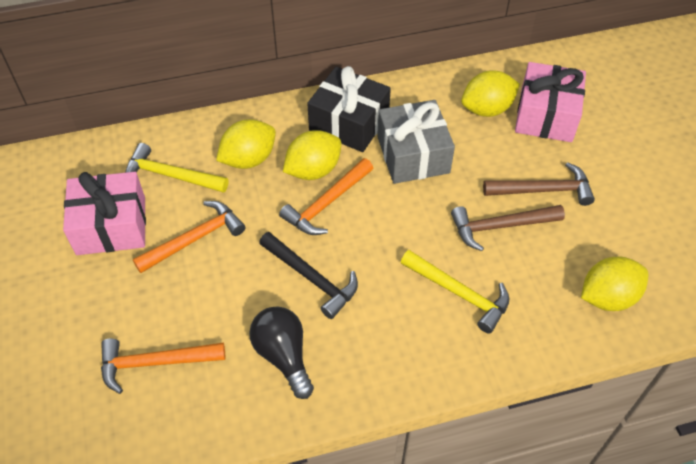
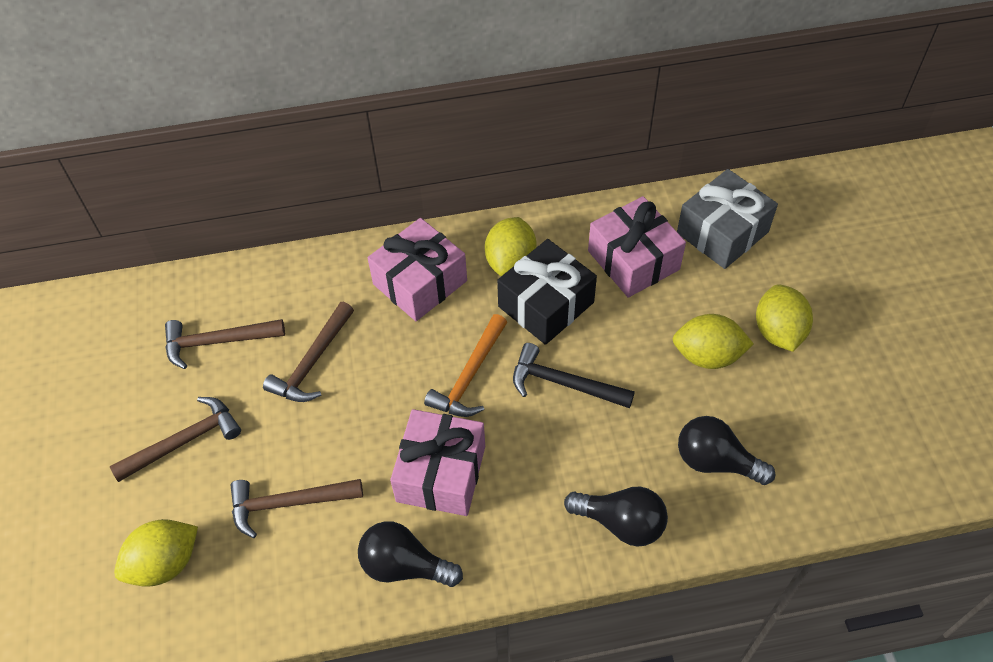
black light bulb: 1 -> 3
brown hammer: 2 -> 4
orange hammer: 3 -> 1
pink gift: 2 -> 3
yellow hammer: 2 -> 0

